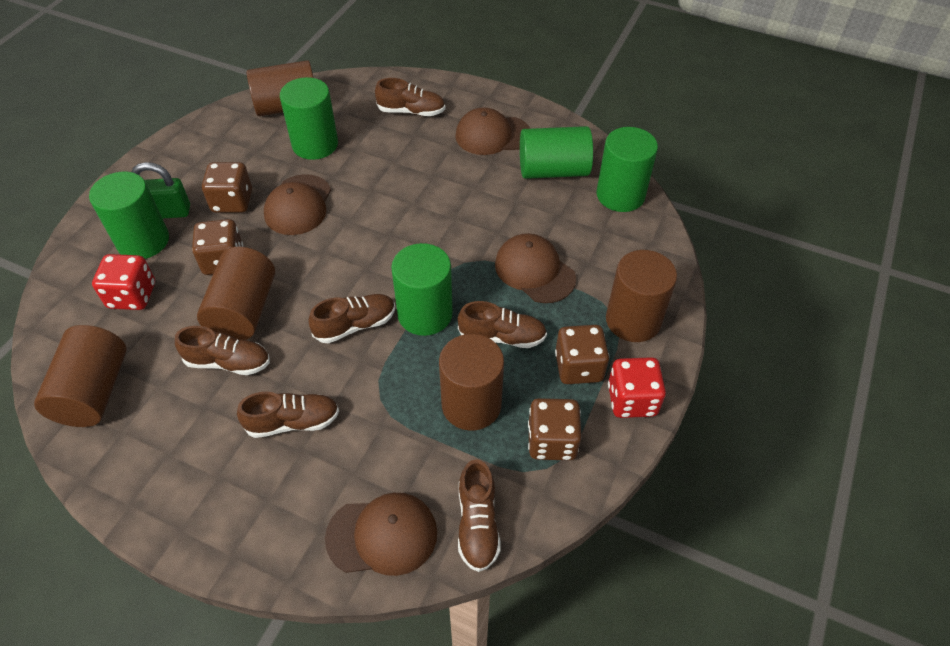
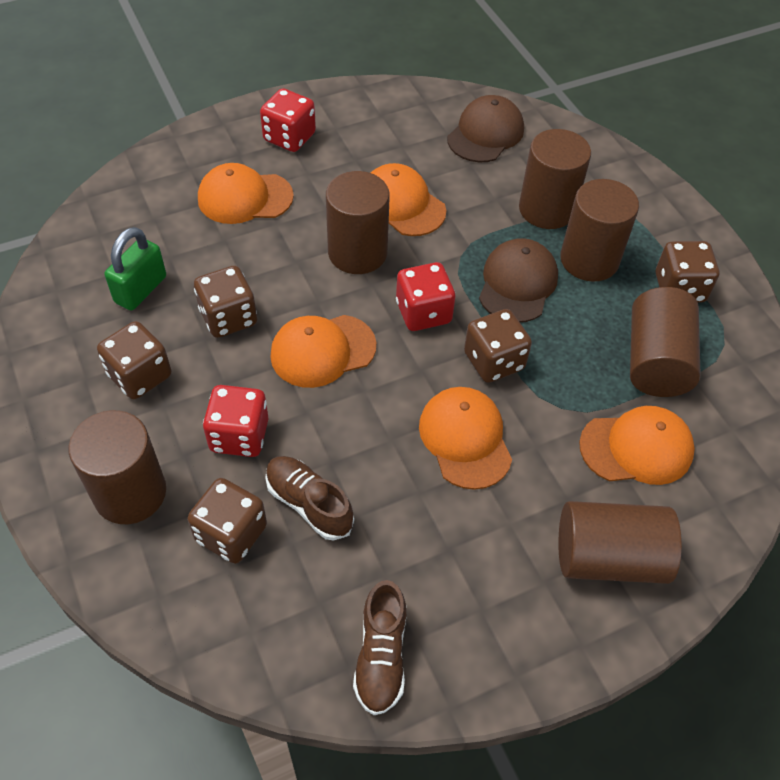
brown cap: 4 -> 2
brown cylinder: 5 -> 6
brown dice: 4 -> 5
brown shoe: 6 -> 2
green cylinder: 5 -> 0
orange cap: 0 -> 5
red dice: 2 -> 3

